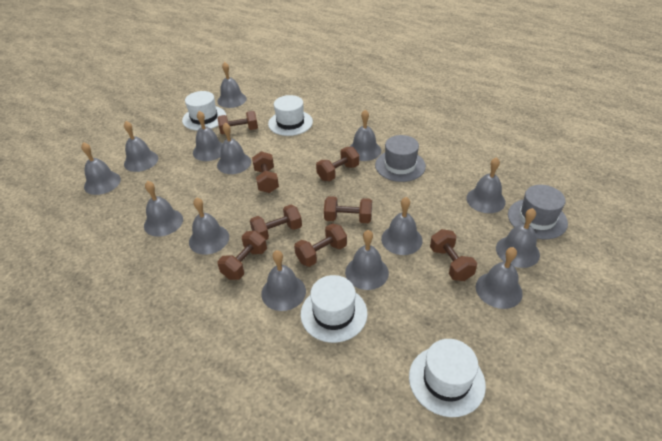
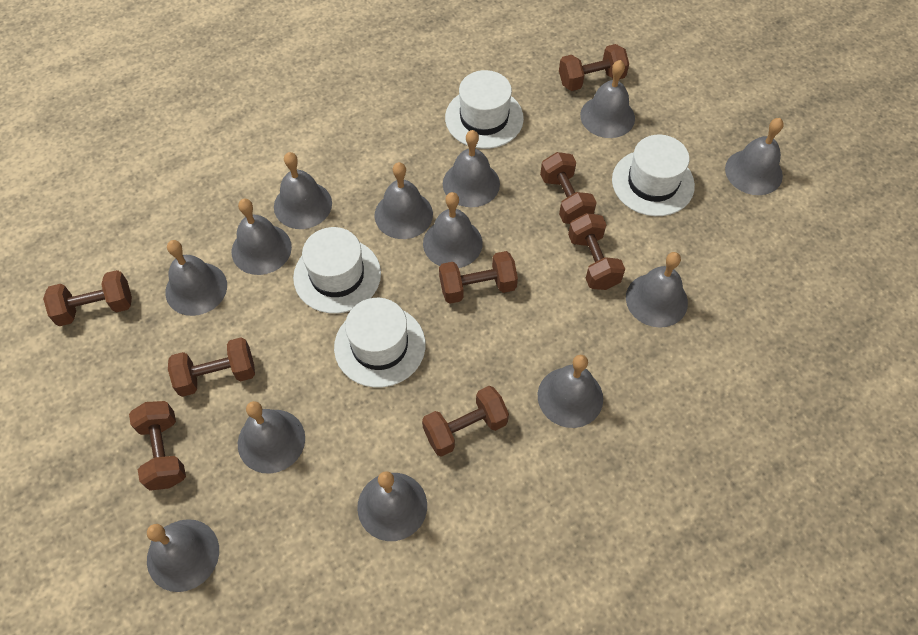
grey bell: 14 -> 13
grey hat: 2 -> 0

